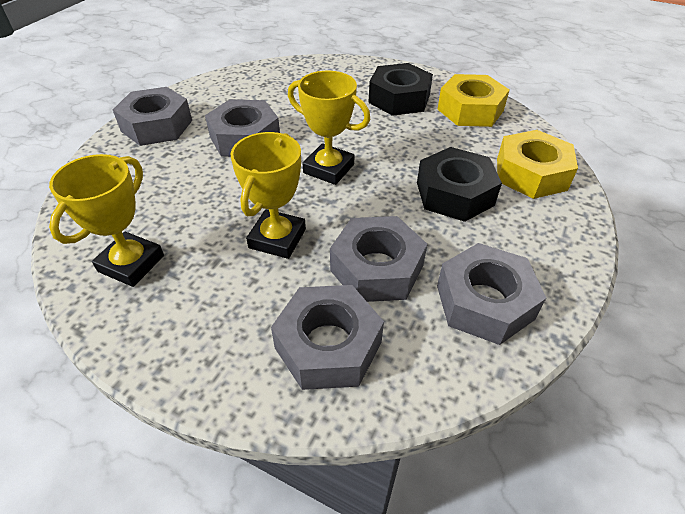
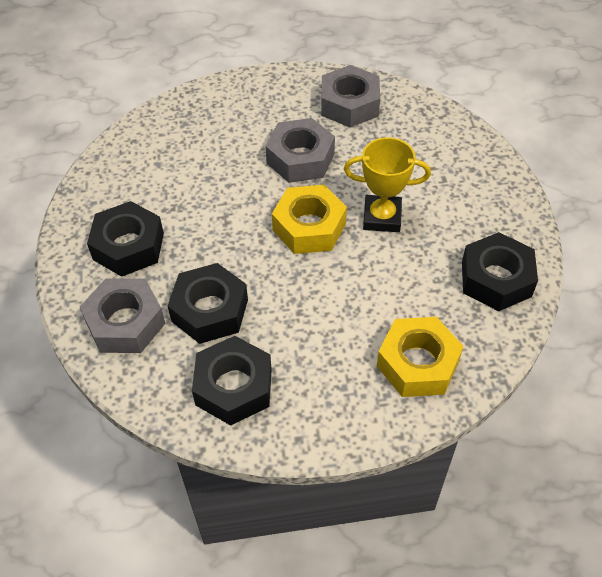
black nut: 2 -> 4
grey nut: 5 -> 3
yellow trophy: 3 -> 1

